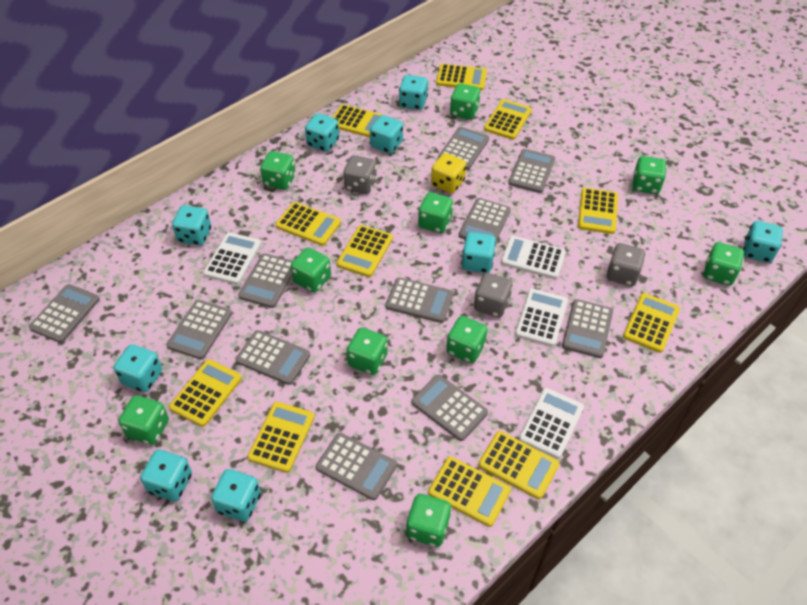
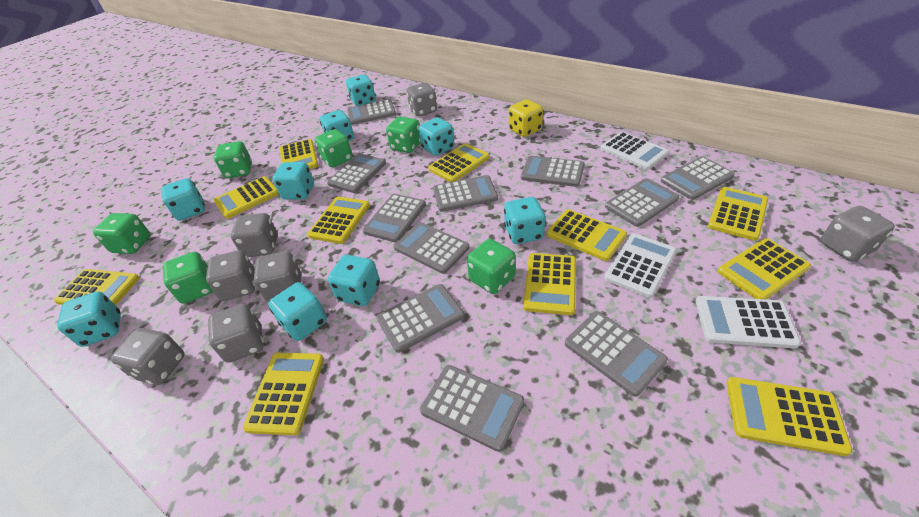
green dice: 10 -> 6
grey dice: 3 -> 7
white calculator: 4 -> 3

